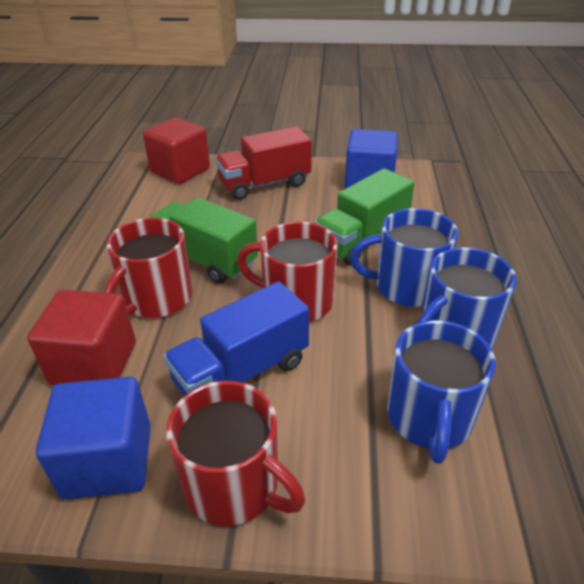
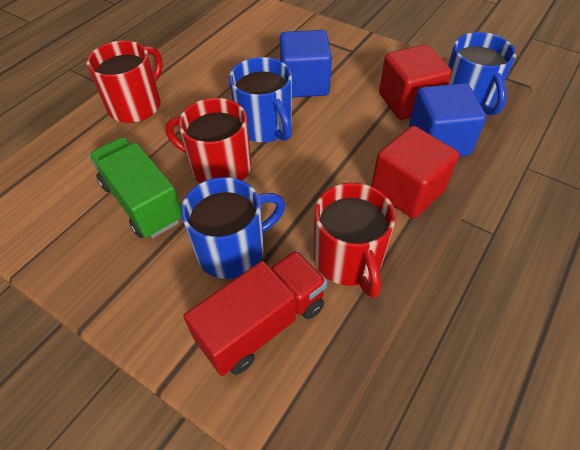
blue truck: 1 -> 0
green truck: 2 -> 1

